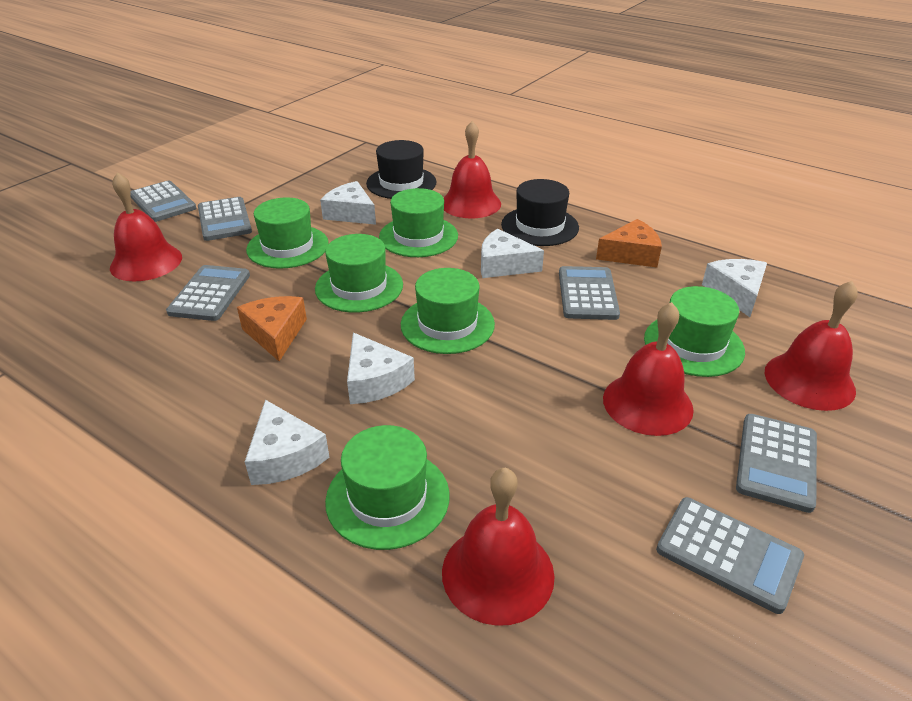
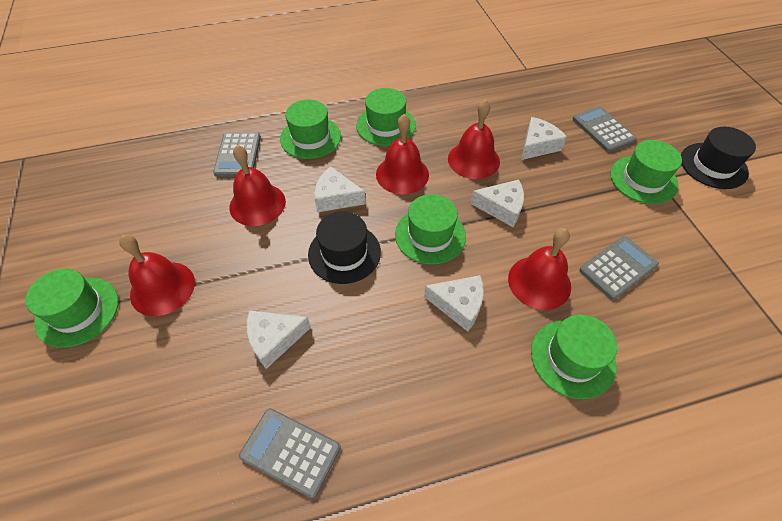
grey calculator: 6 -> 4
orange cheese: 2 -> 0

